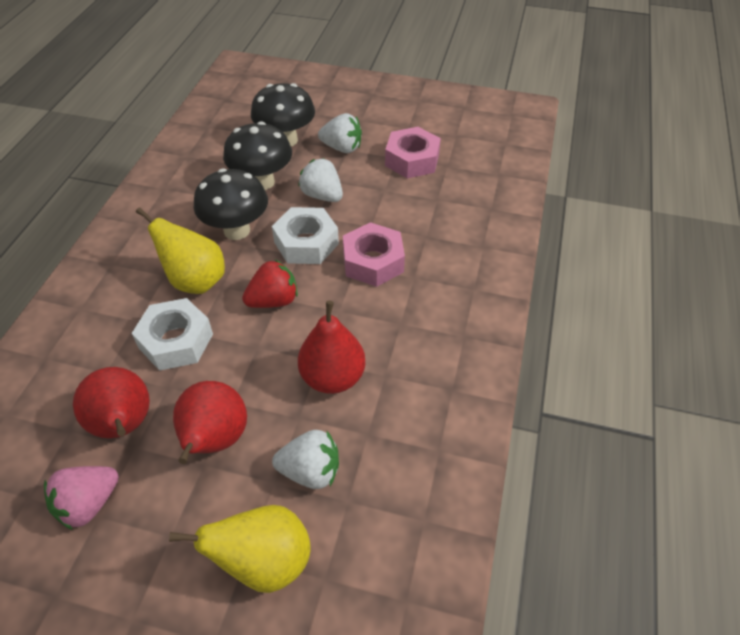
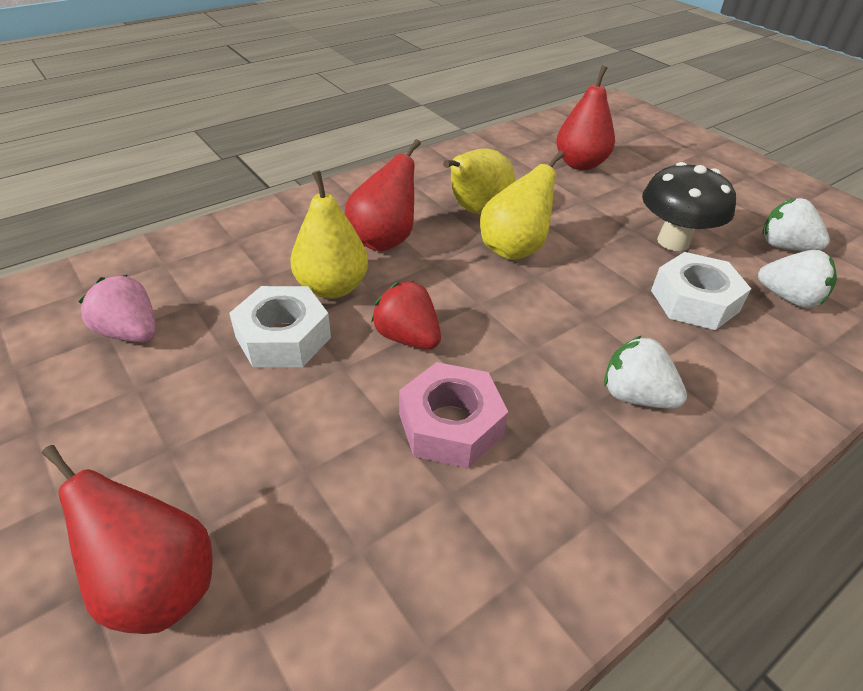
black mushroom: 3 -> 1
pink nut: 2 -> 1
yellow pear: 2 -> 3

